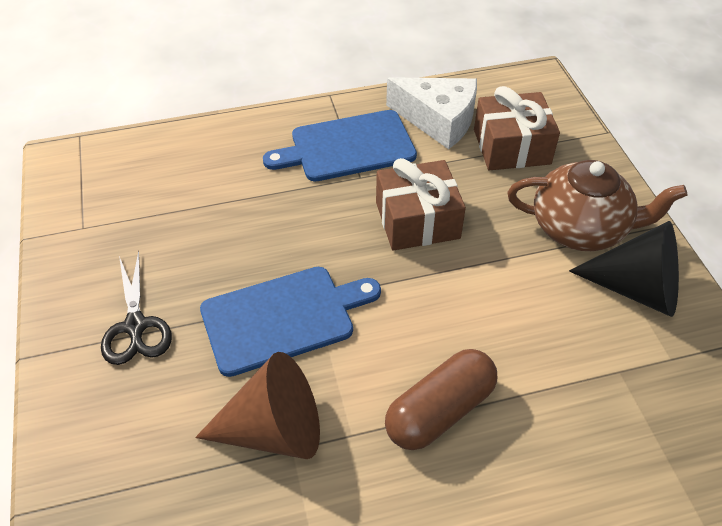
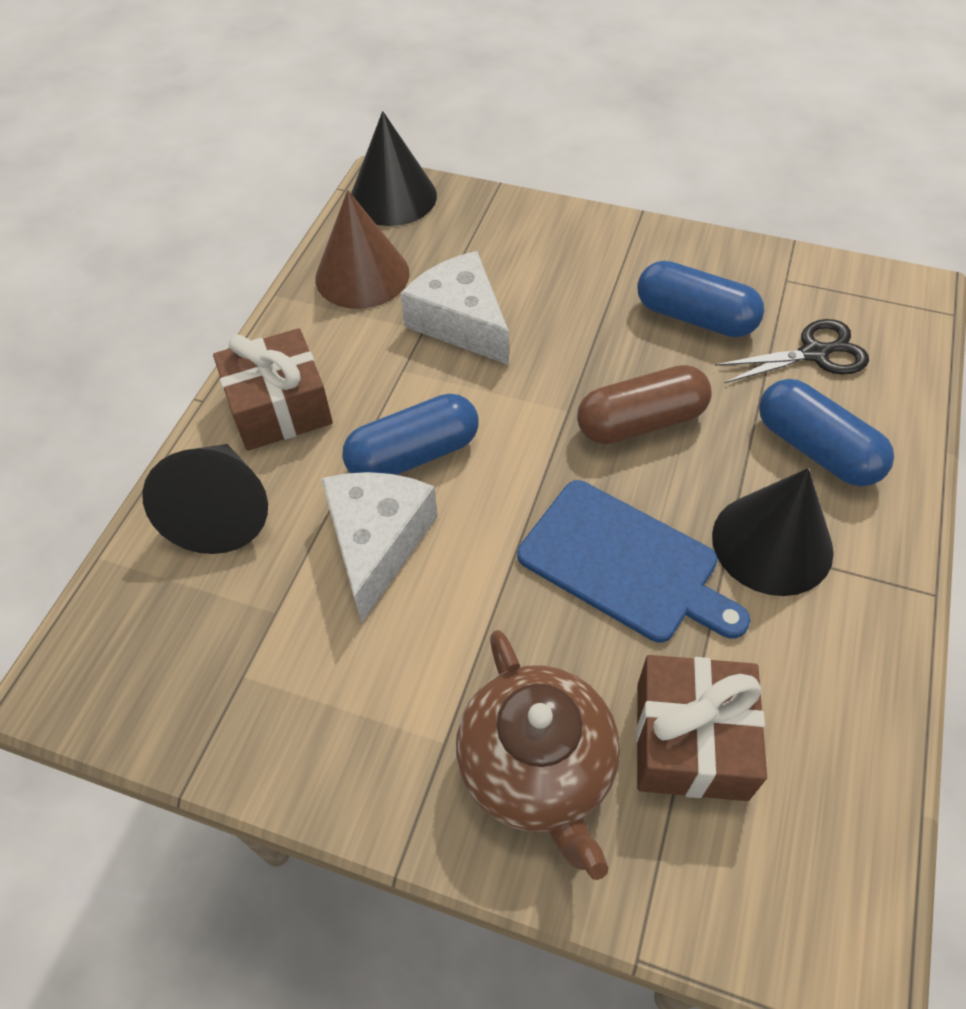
black cone: 1 -> 3
blue capsule: 0 -> 3
blue cutting board: 2 -> 1
white cheese: 1 -> 2

